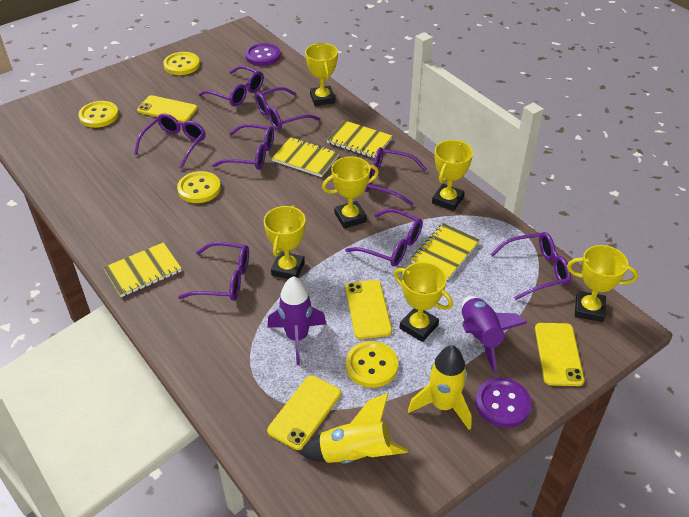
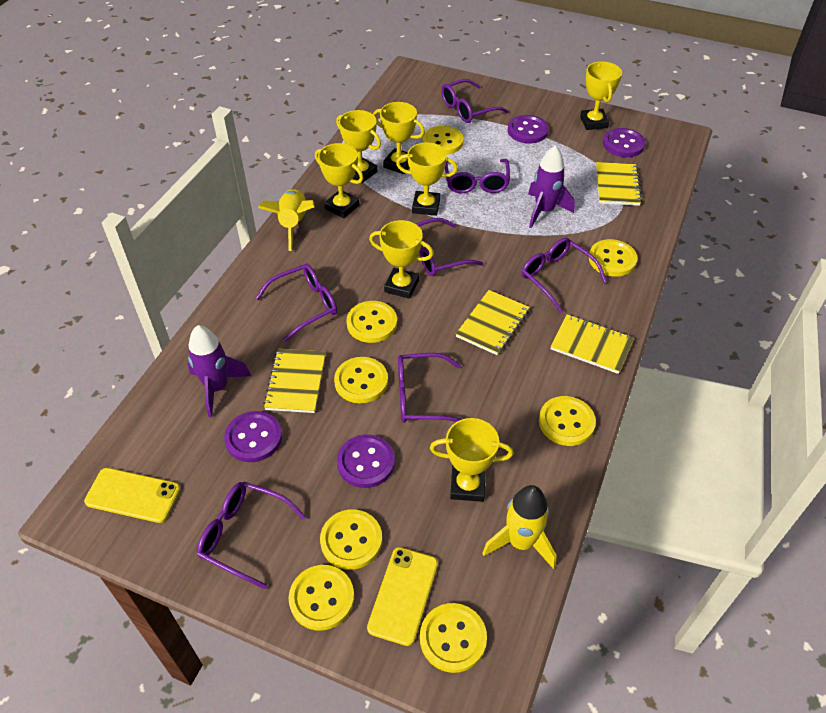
purple button: 2 -> 4
purple glasses: 8 -> 7
yellow button: 4 -> 8
yellow phone: 4 -> 2
yellow trophy: 6 -> 7

